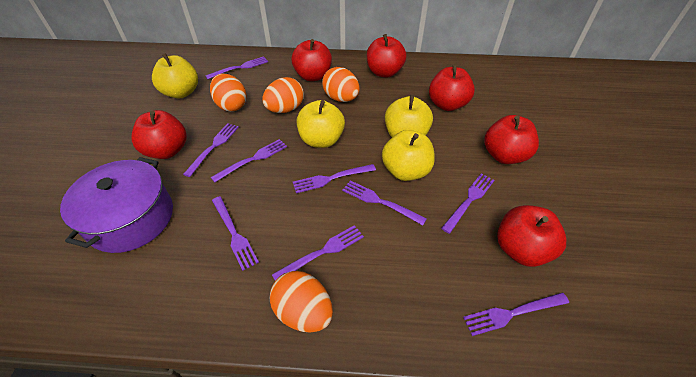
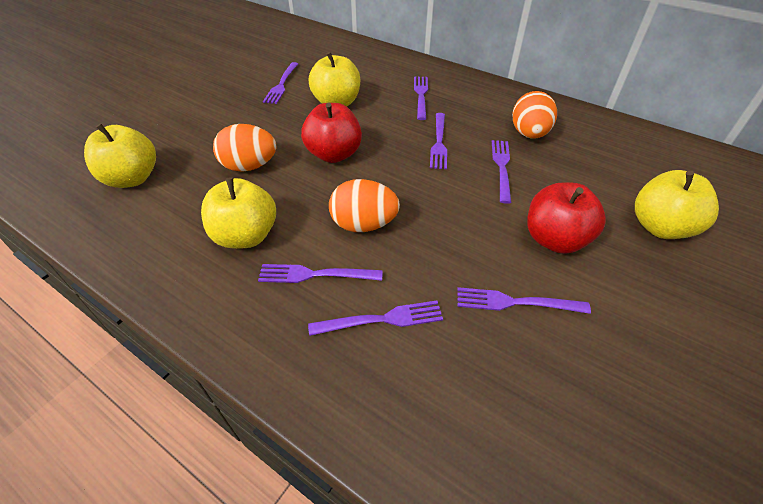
orange egg: 4 -> 3
purple fork: 9 -> 7
purple pot: 1 -> 0
red apple: 6 -> 2

